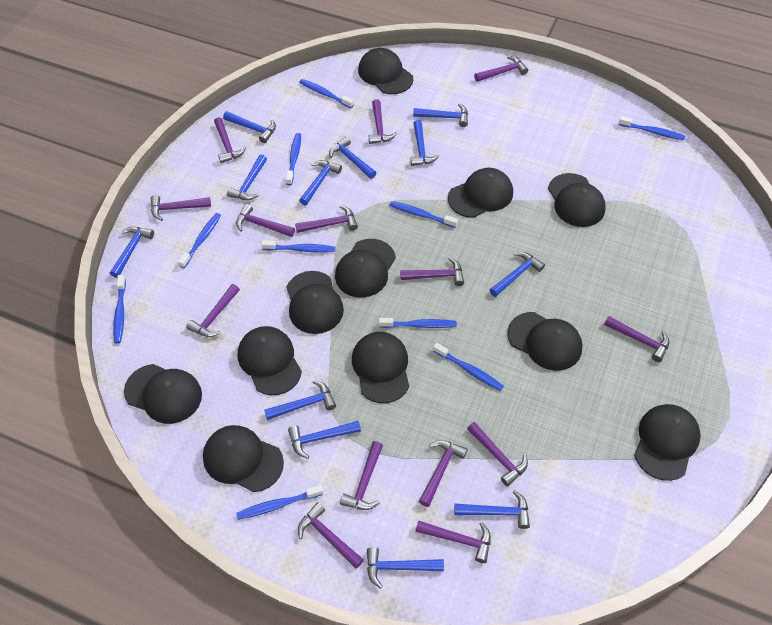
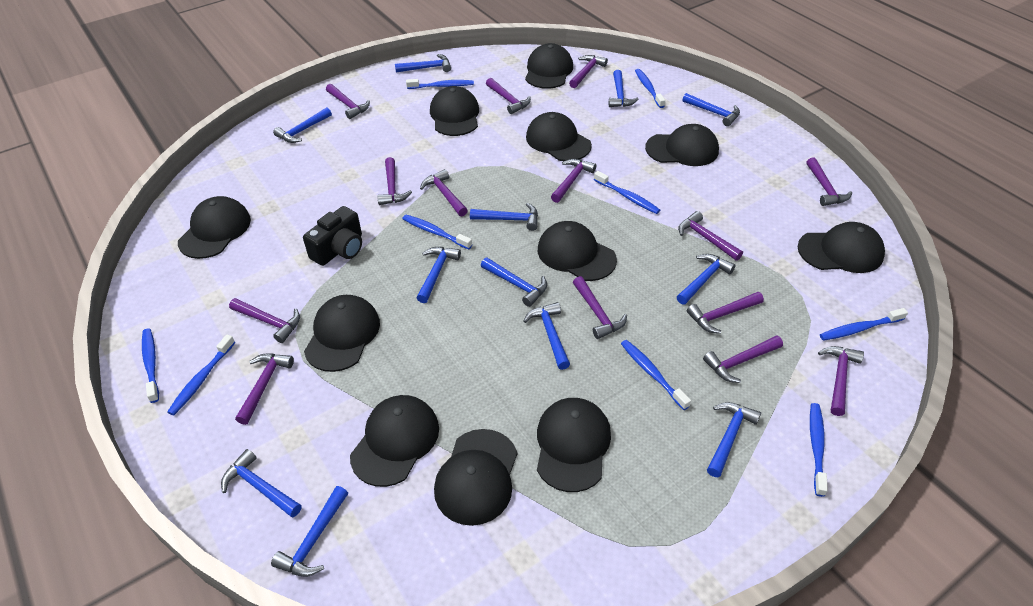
black camera: 0 -> 1
blue toothbrush: 10 -> 9

